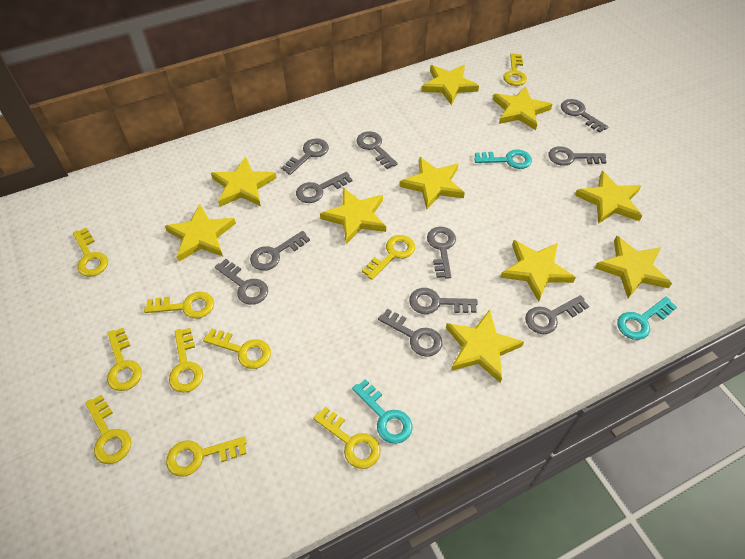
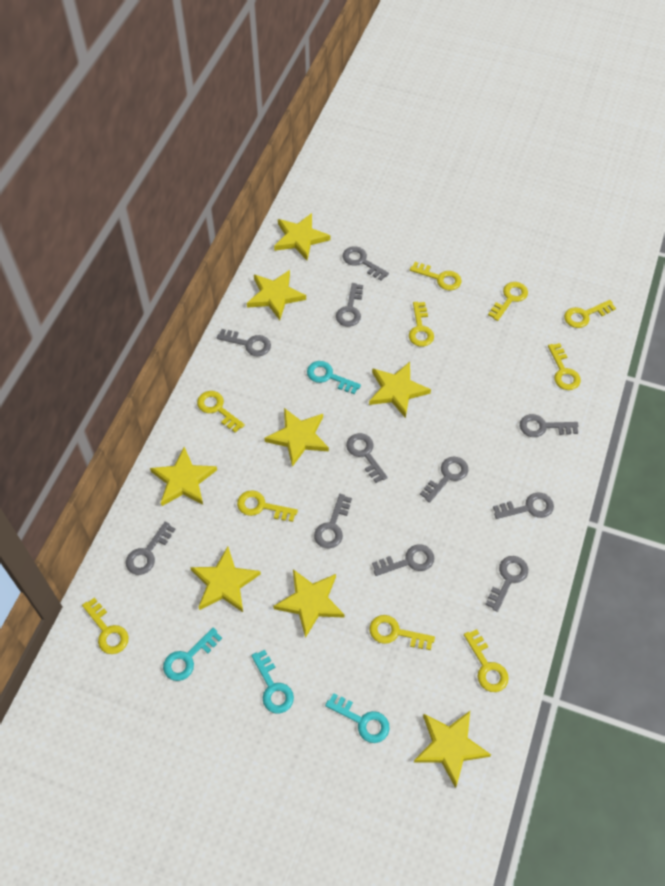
turquoise key: 3 -> 4
yellow star: 10 -> 8

